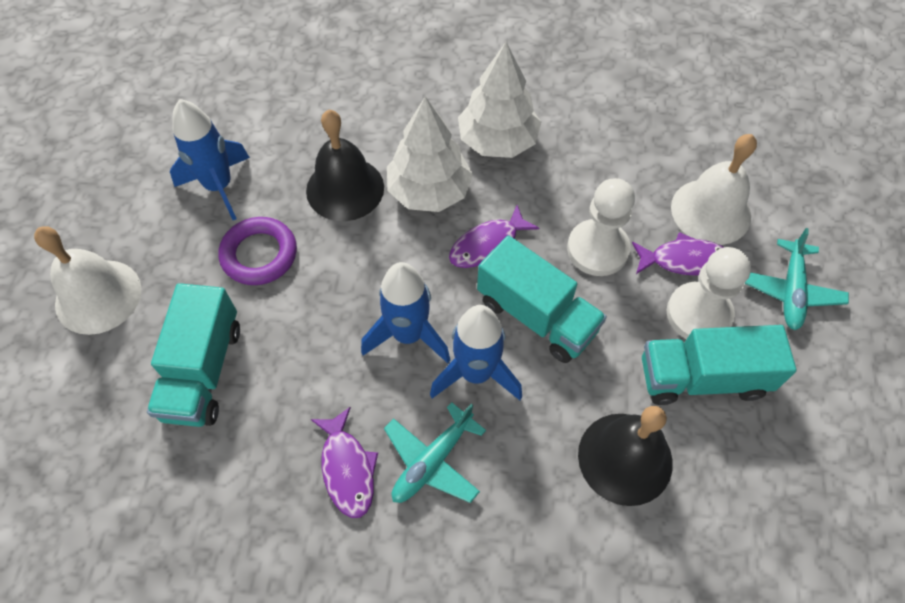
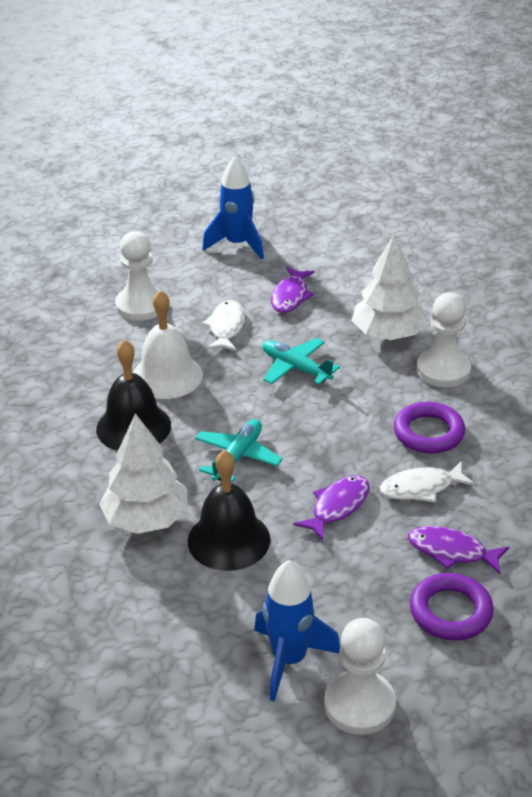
blue rocket: 3 -> 2
purple ring: 1 -> 2
turquoise truck: 3 -> 0
white bell: 2 -> 1
white fish: 0 -> 2
white pawn: 2 -> 3

